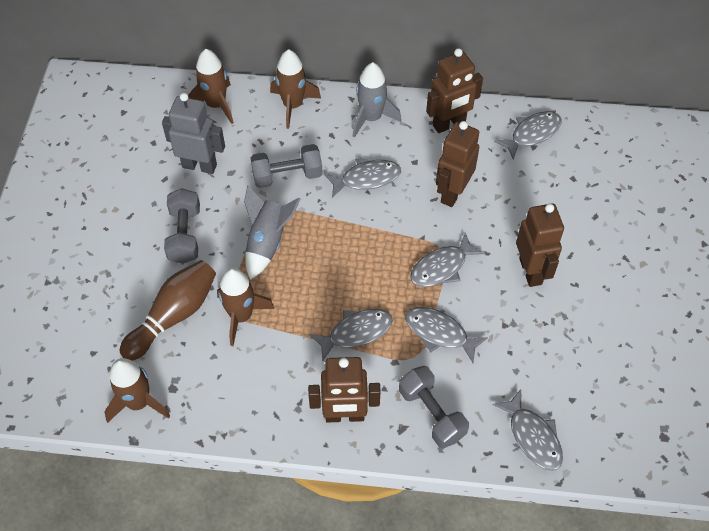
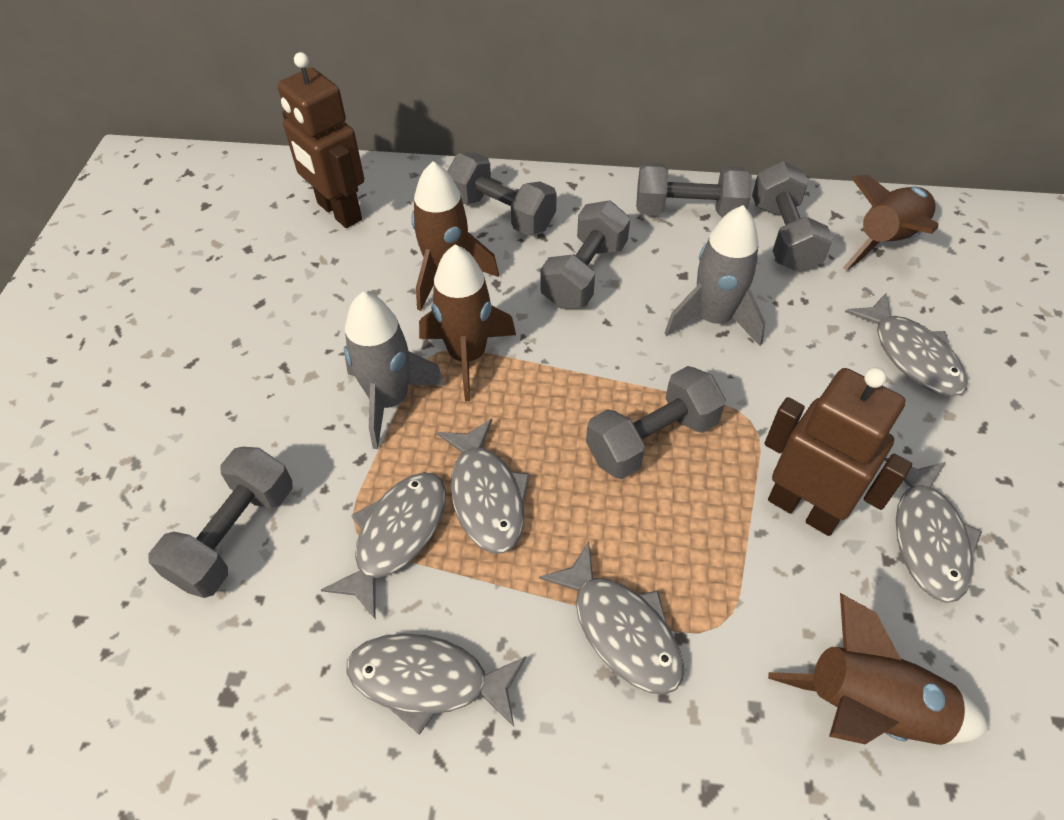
brown bowling pin: 1 -> 0
brown robot: 4 -> 2
grey dumbbell: 3 -> 6
grey robot: 1 -> 0

